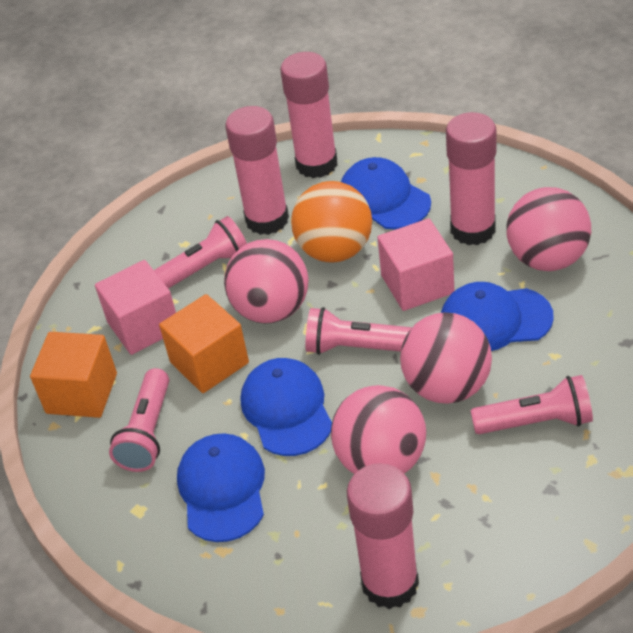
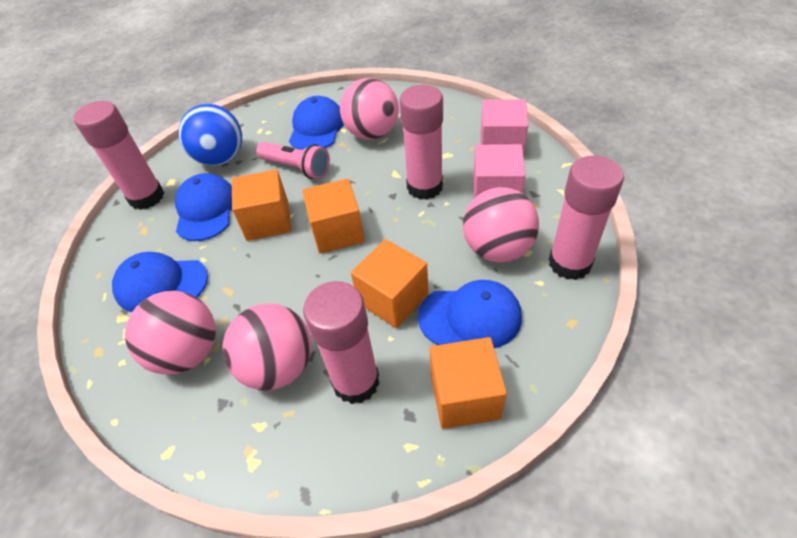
blue ball: 0 -> 1
orange ball: 1 -> 0
orange cube: 2 -> 4
pink flashlight: 4 -> 1

